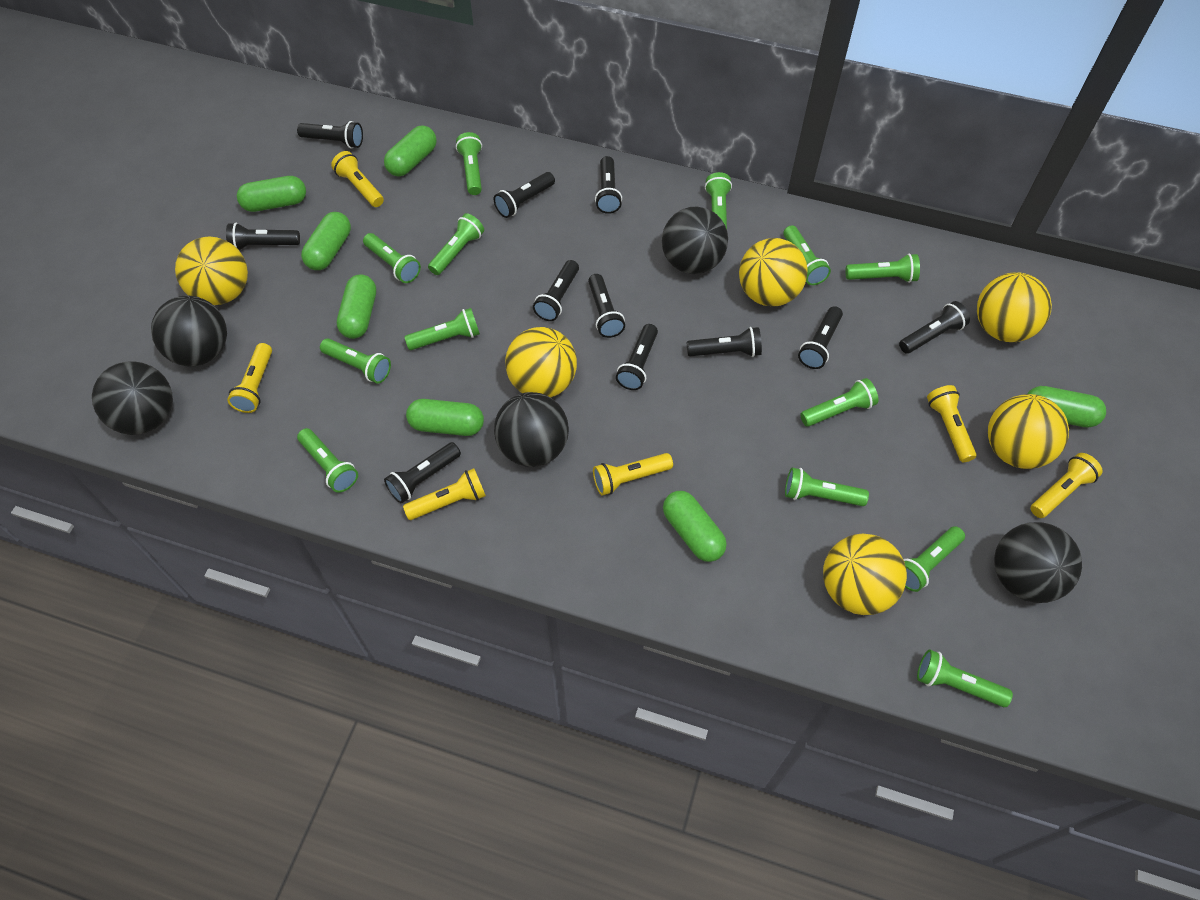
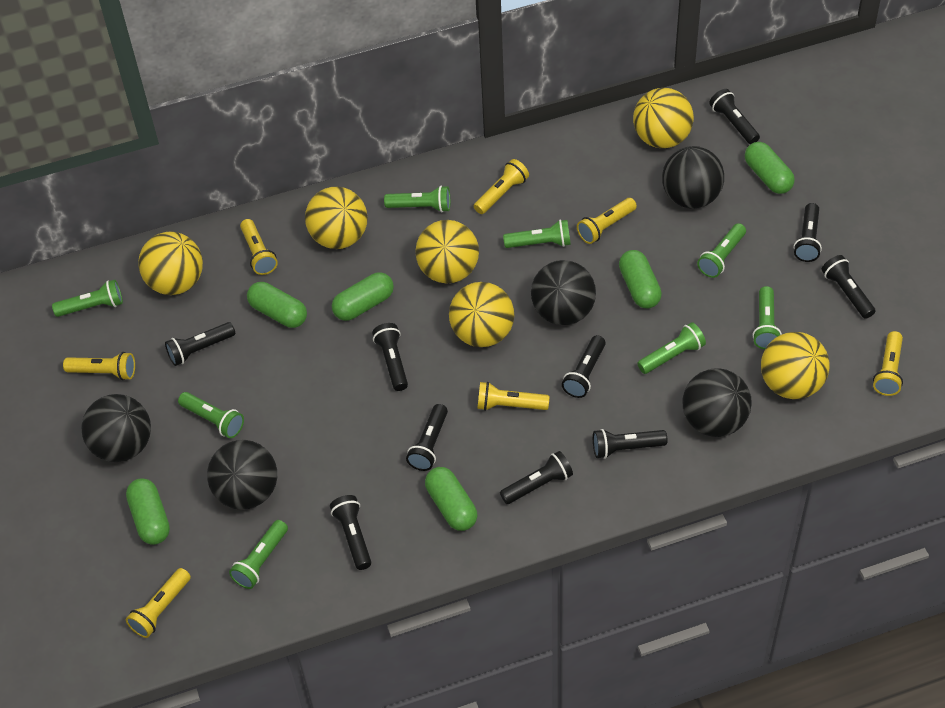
black flashlight: 11 -> 10
green capsule: 7 -> 6
green flashlight: 13 -> 8
yellow flashlight: 6 -> 7

